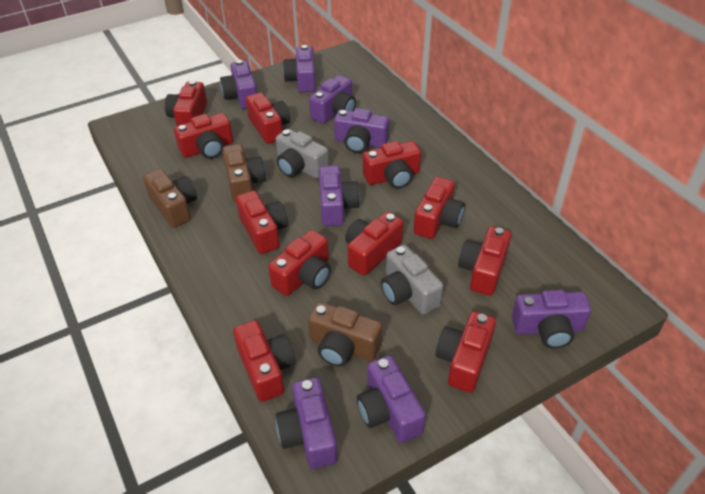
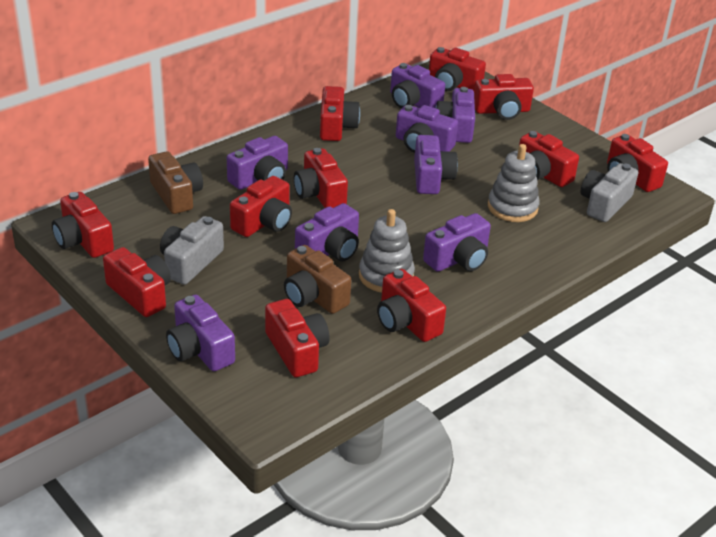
brown camera: 3 -> 2
grey stacking toy: 0 -> 2

